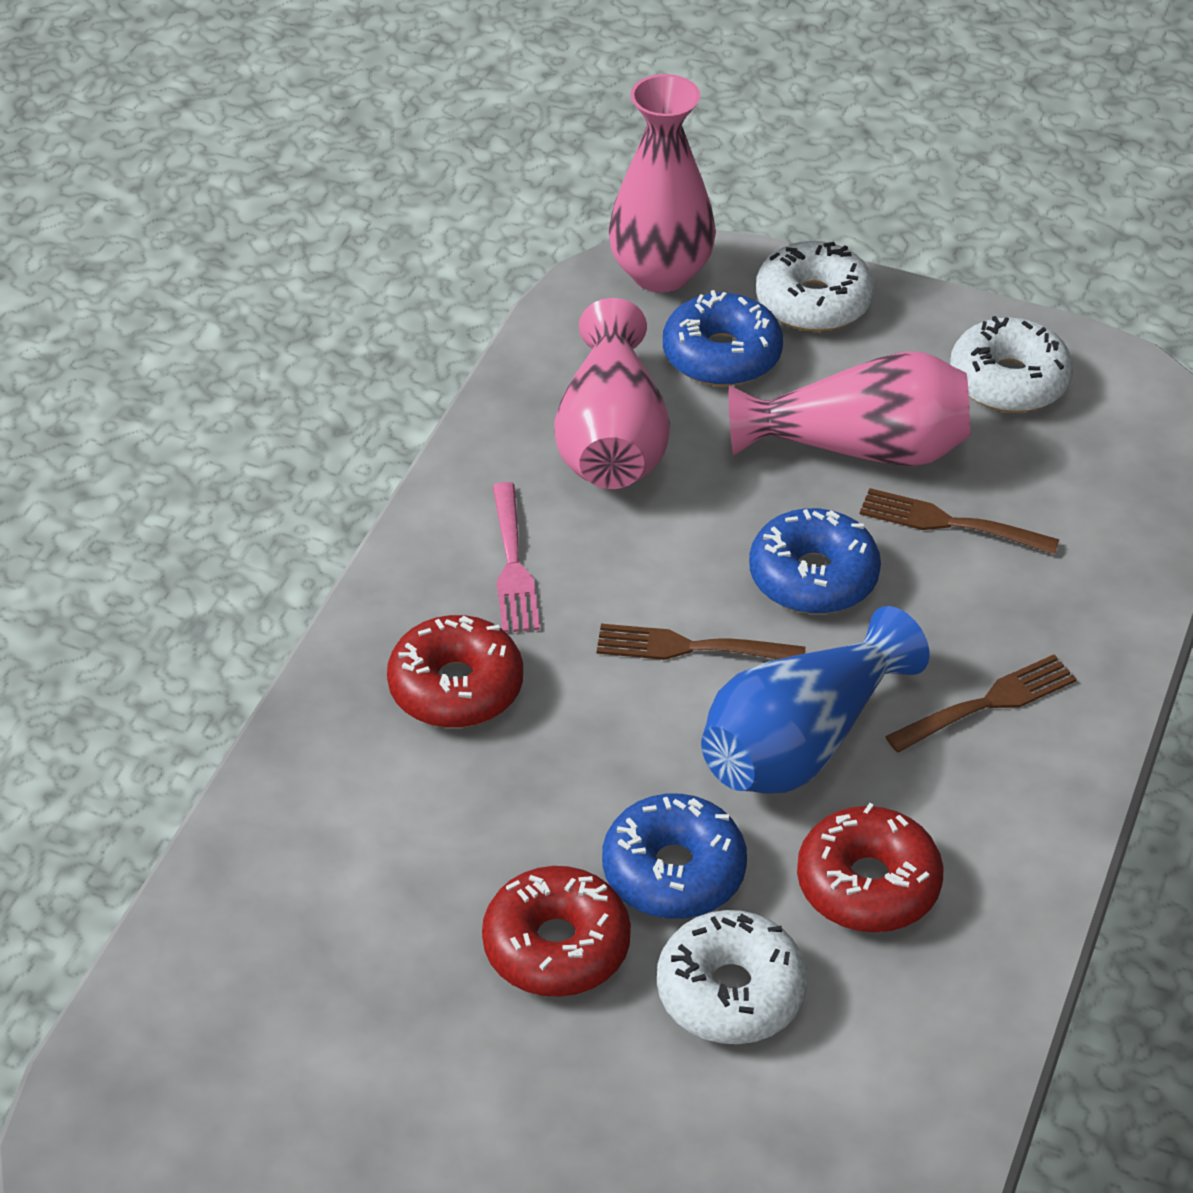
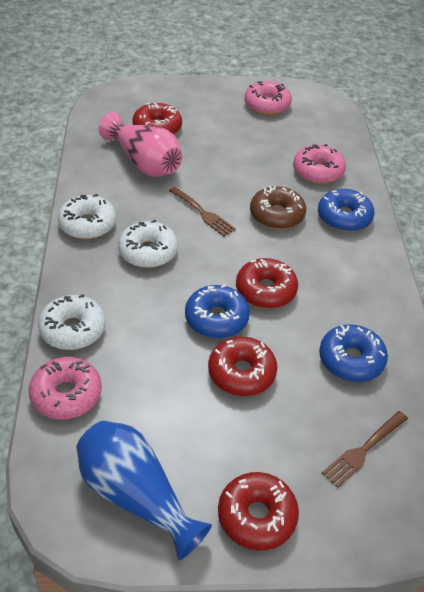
brown donut: 0 -> 1
brown fork: 3 -> 2
pink donut: 0 -> 3
pink fork: 1 -> 0
pink vase: 3 -> 1
red donut: 3 -> 4

